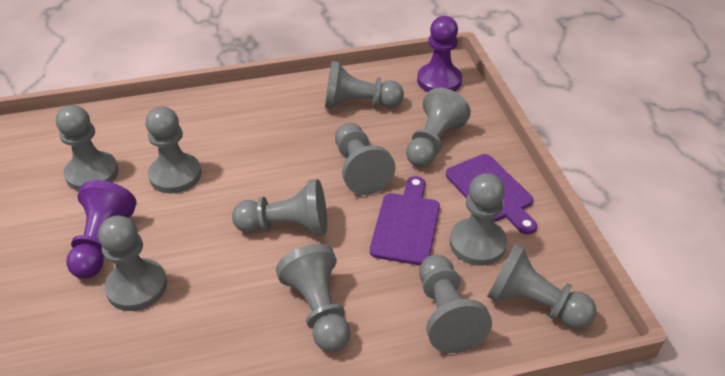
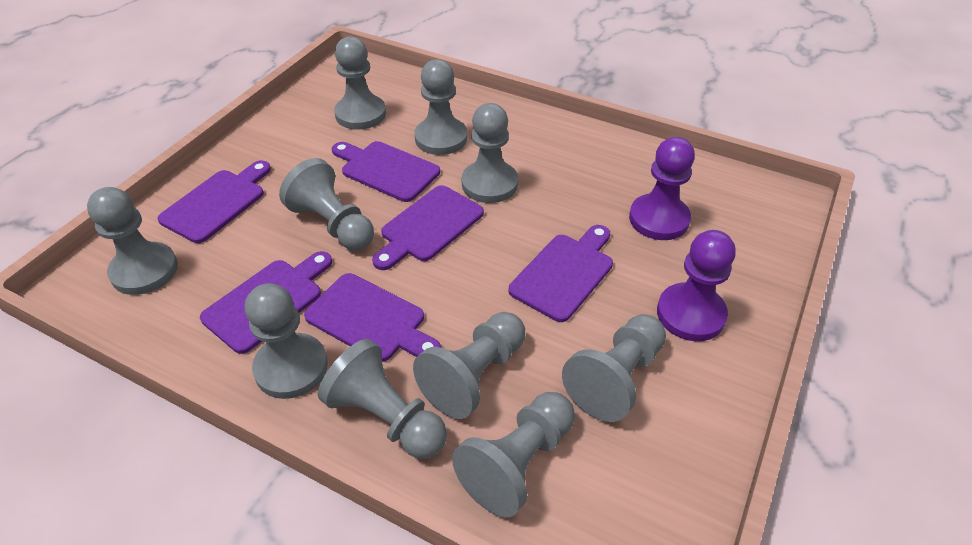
grey pawn: 11 -> 10
purple cutting board: 2 -> 6

